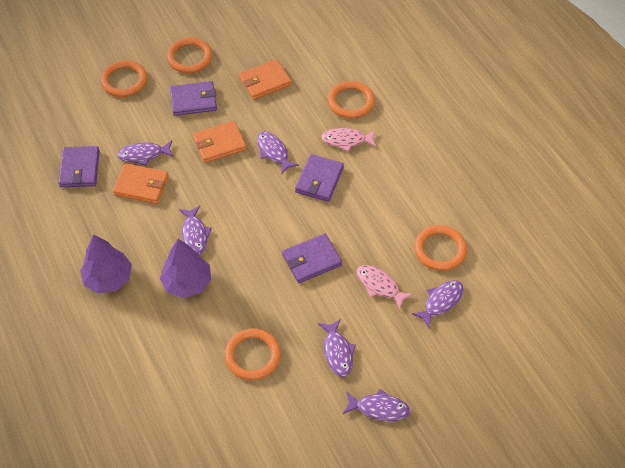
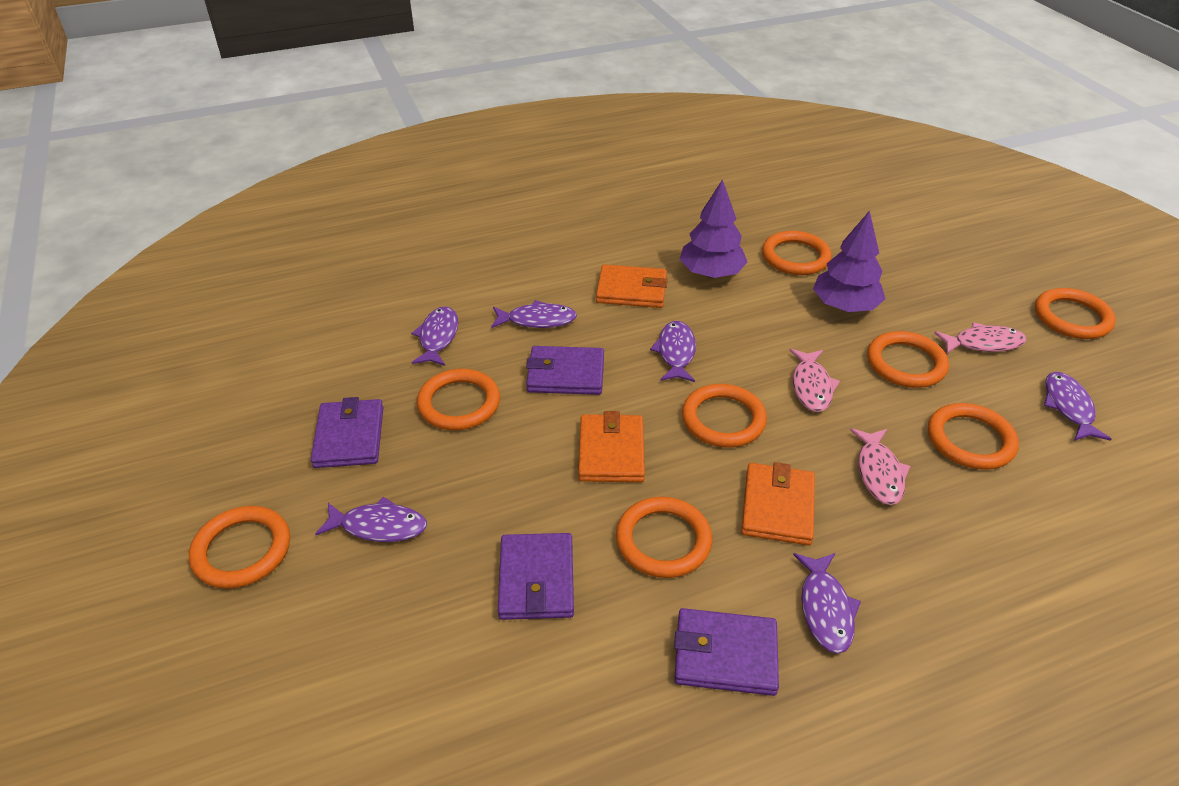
orange ring: 5 -> 8
pink fish: 2 -> 3

